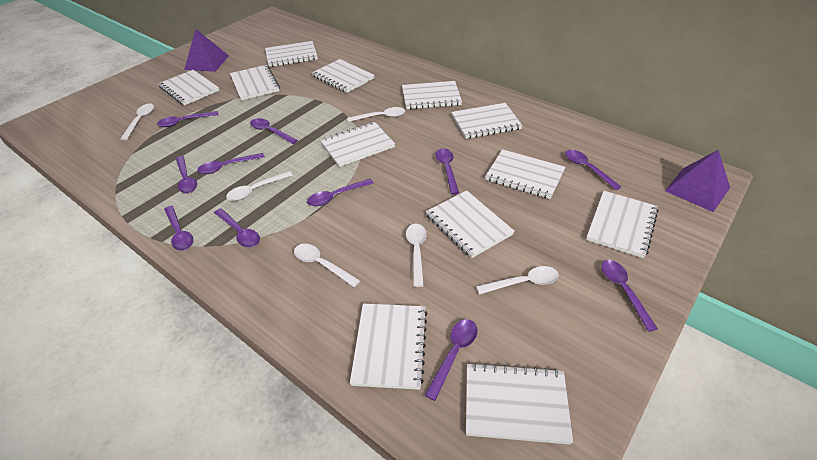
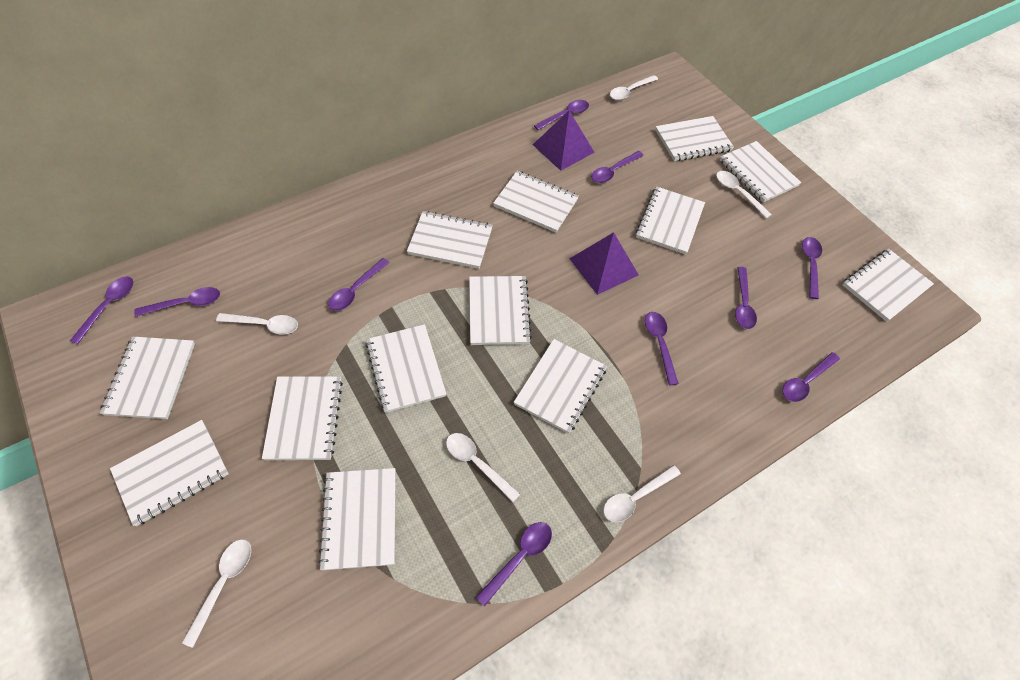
purple spoon: 11 -> 10
white notebook: 12 -> 13

